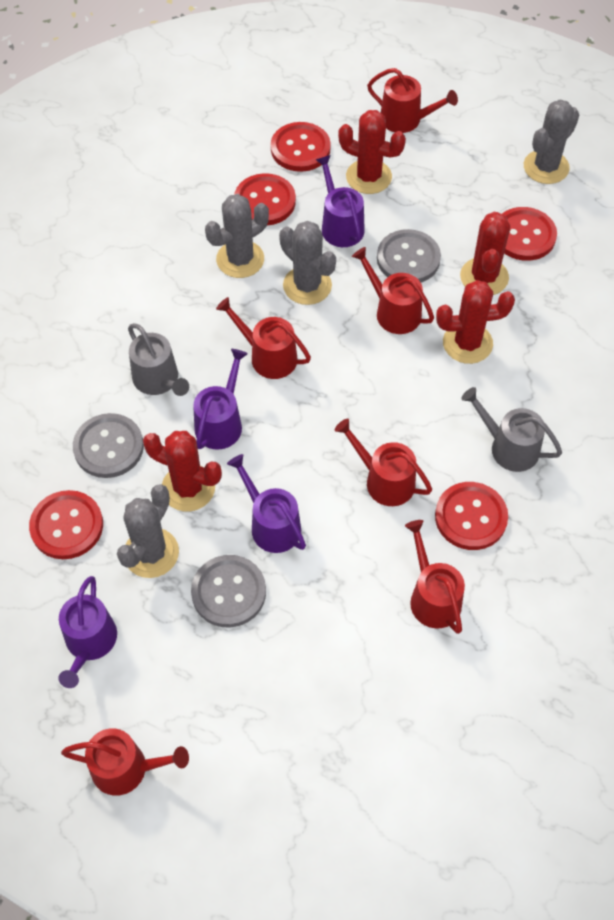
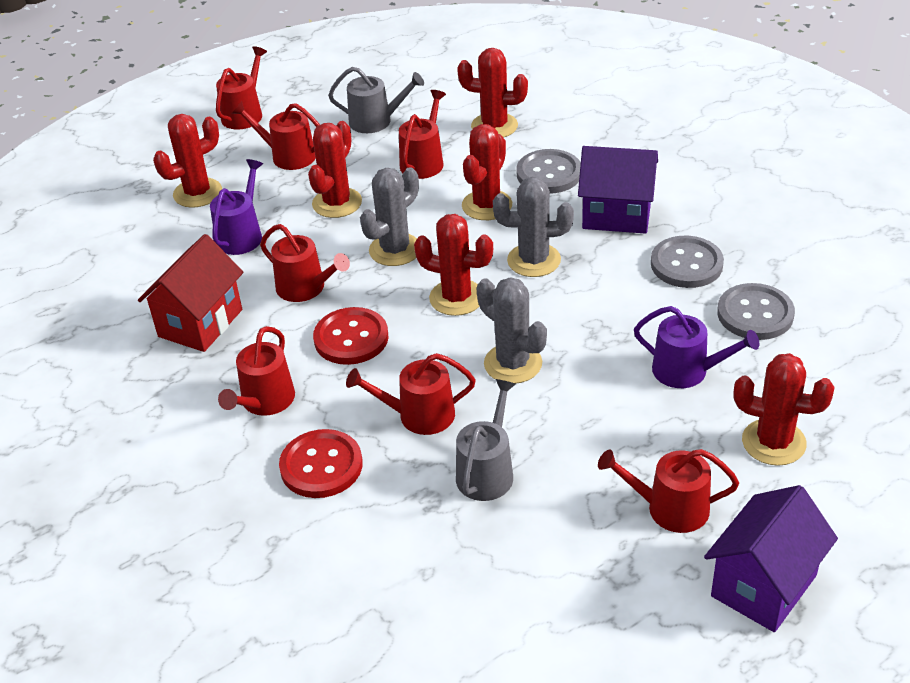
grey cactus: 4 -> 3
purple house: 0 -> 2
purple watering can: 4 -> 2
red button: 5 -> 2
red cactus: 4 -> 6
red house: 0 -> 1
red watering can: 6 -> 7

